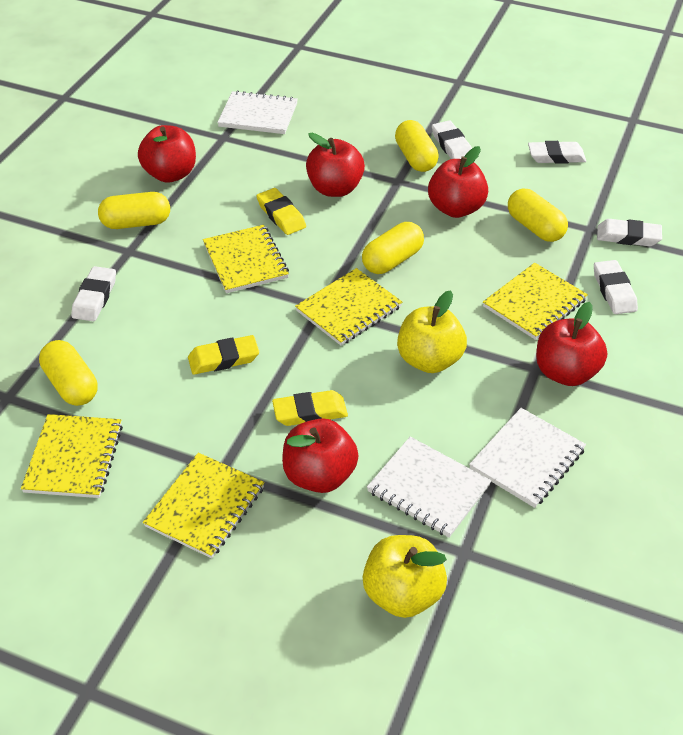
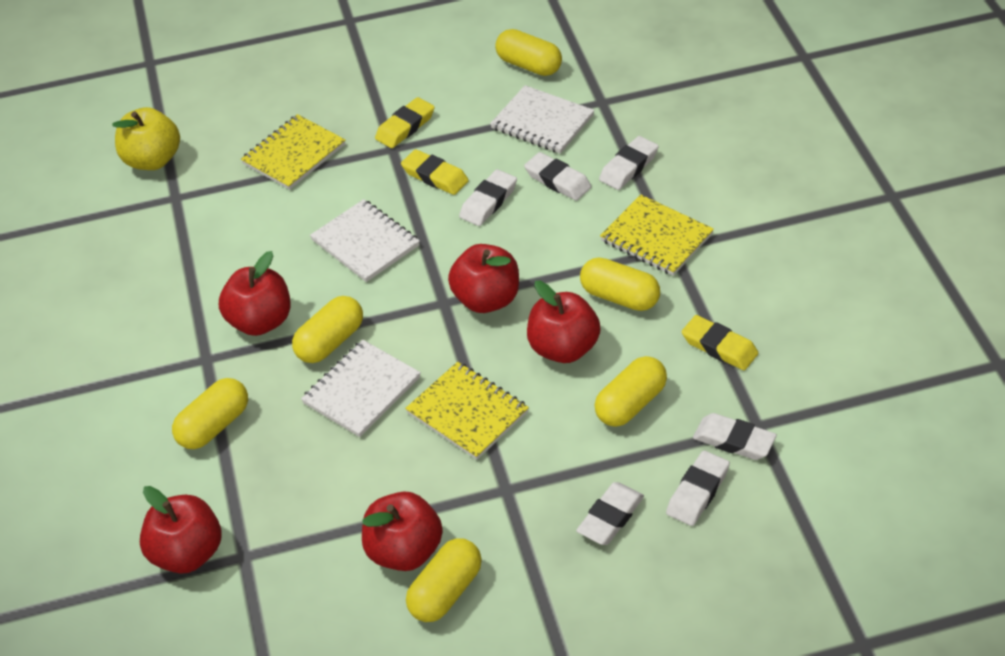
white eraser: 5 -> 6
yellow apple: 2 -> 1
yellow capsule: 5 -> 6
yellow notebook: 5 -> 3

